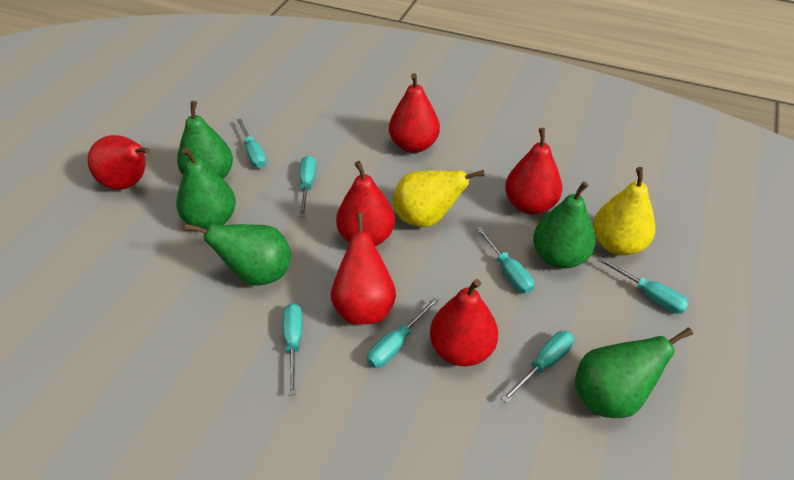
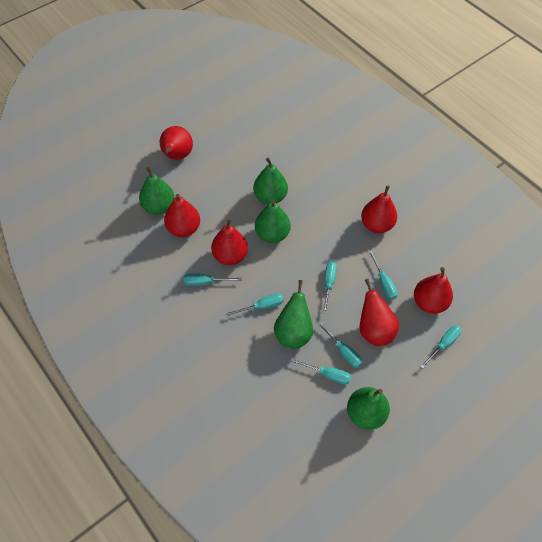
yellow pear: 2 -> 0

